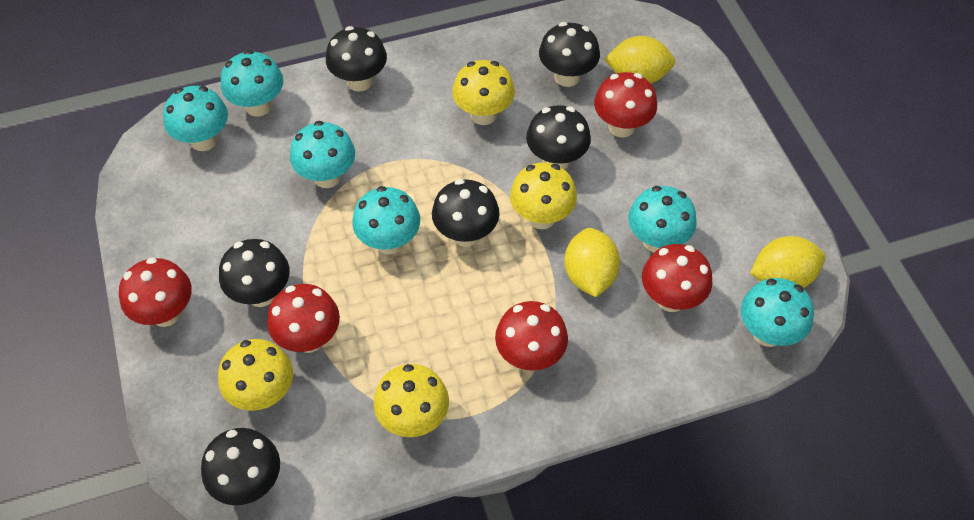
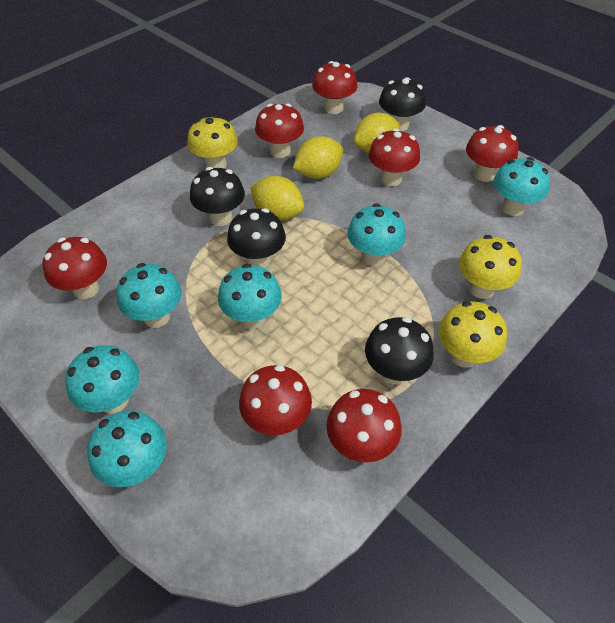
black mushroom: 6 -> 4
red mushroom: 5 -> 7
yellow mushroom: 4 -> 3

